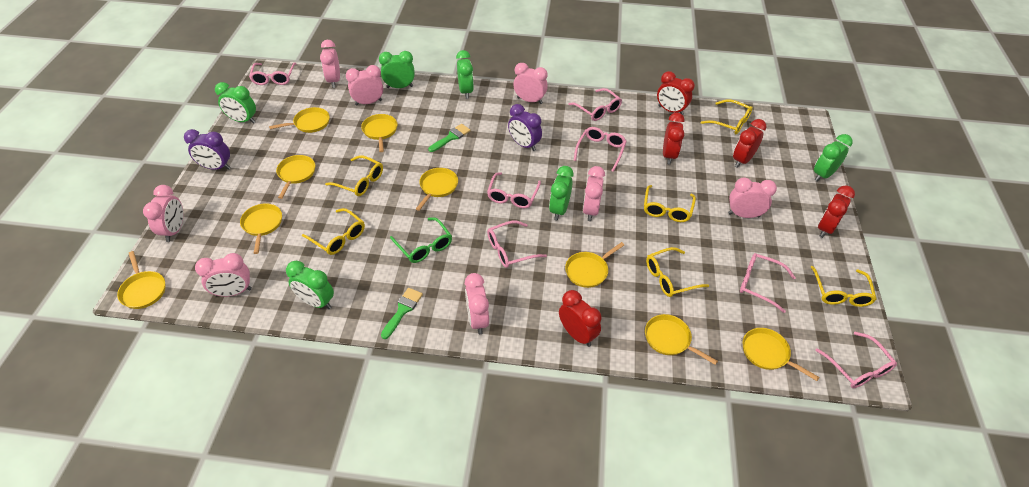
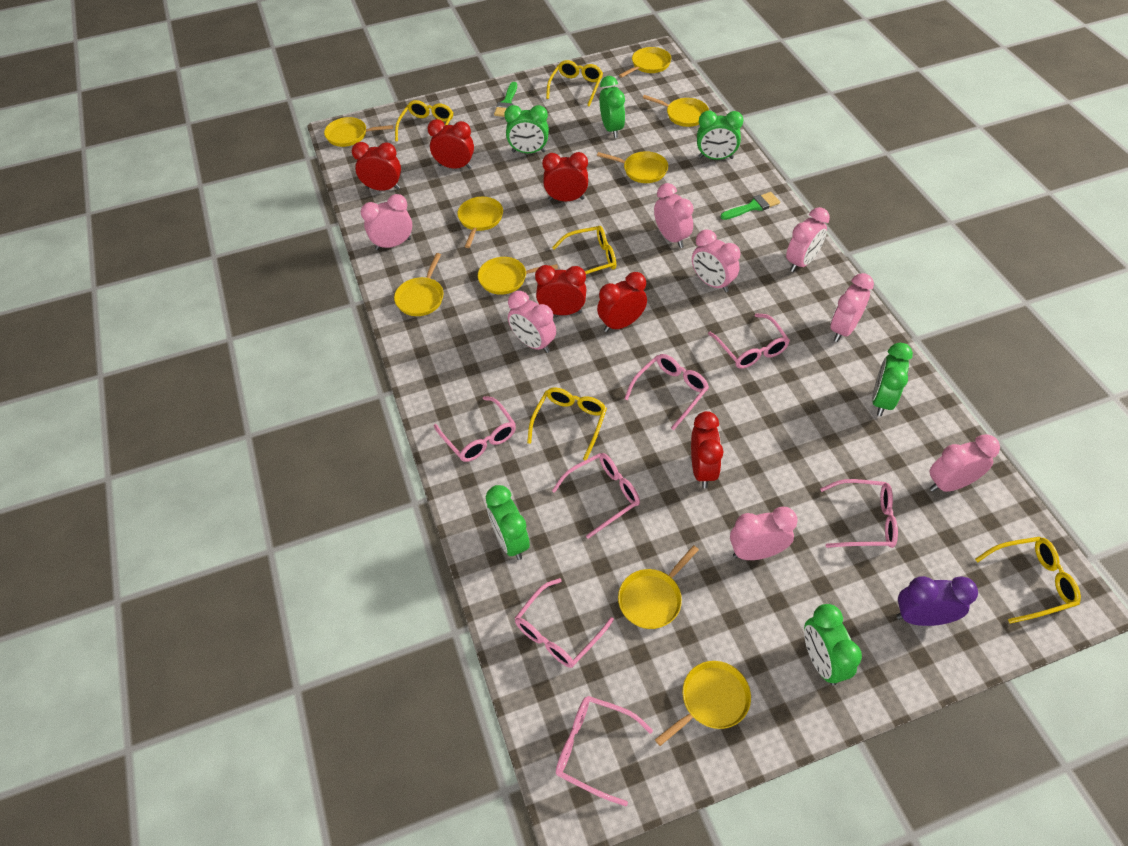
green glasses: 1 -> 0
purple clock: 2 -> 1
red clock: 5 -> 6
yellow glasses: 6 -> 5

